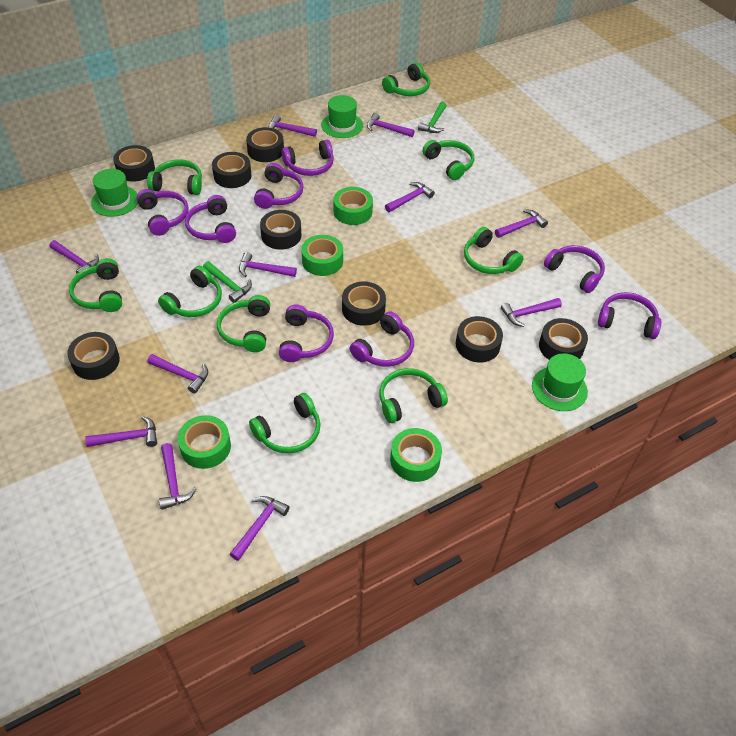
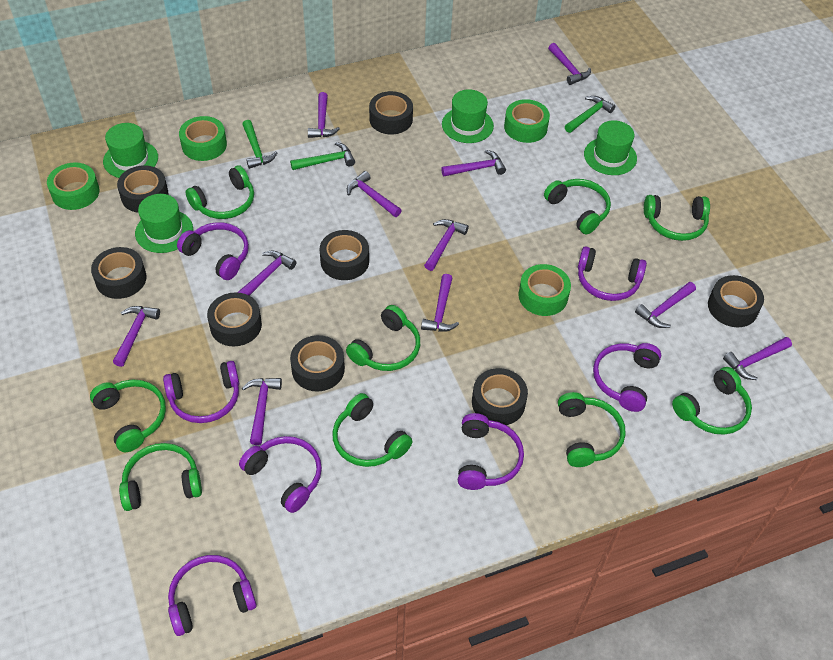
green hammer: 2 -> 3
green hat: 3 -> 4
purple headphones: 8 -> 7

